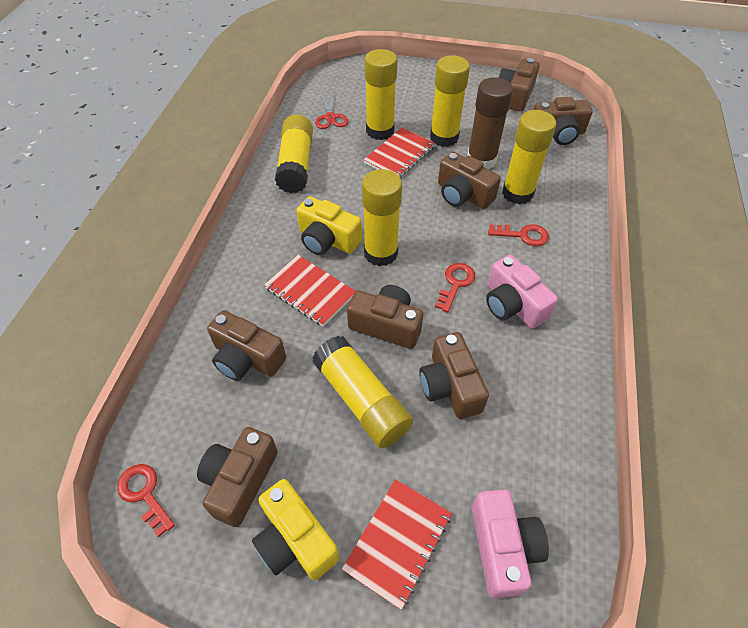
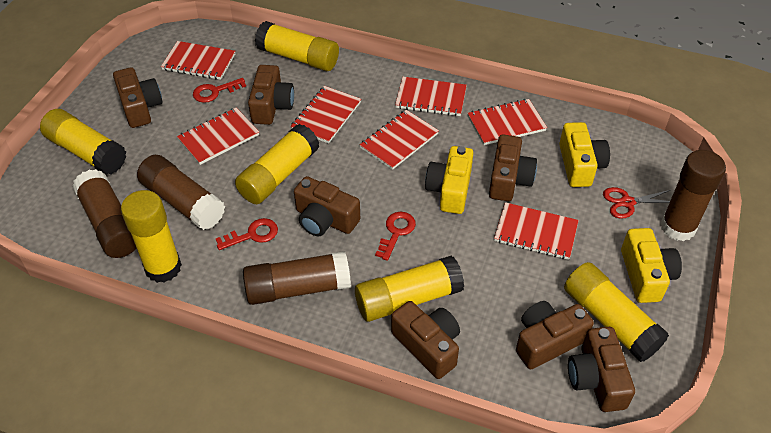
brown glue stick: 1 -> 4
pink camera: 2 -> 0
red notebook: 3 -> 7
yellow camera: 2 -> 3

